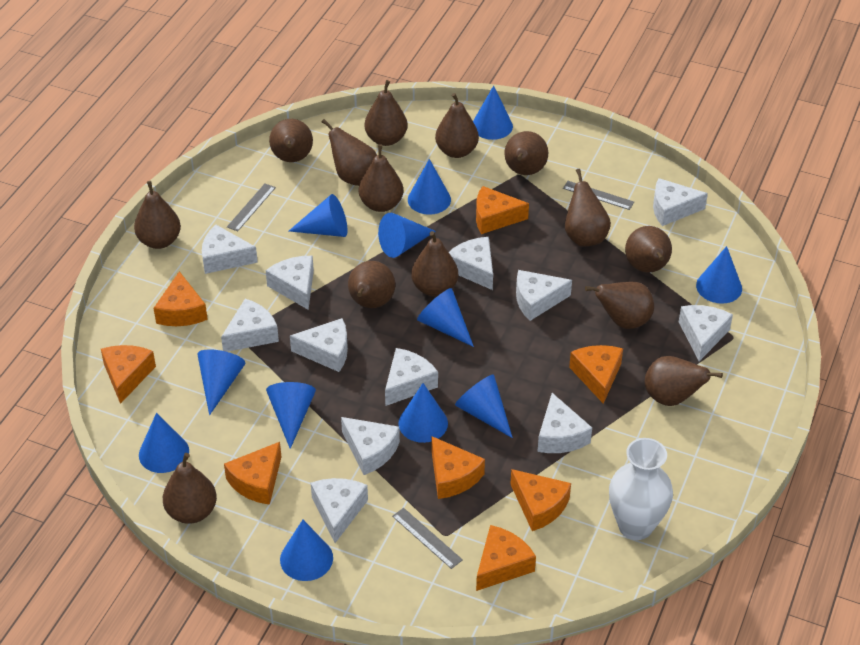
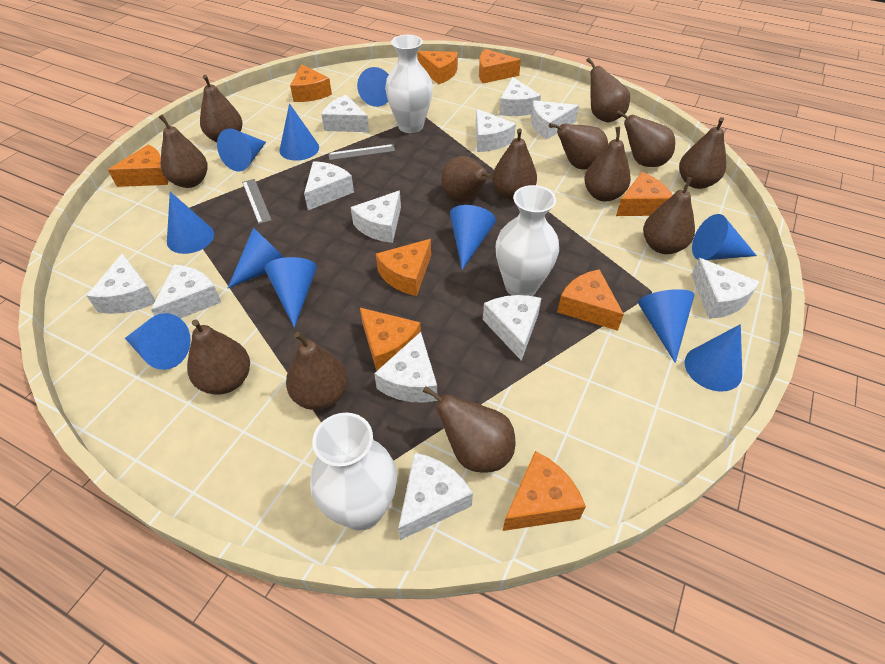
blue cone: 12 -> 11
brown pear: 14 -> 13
grey ruler: 3 -> 2
orange cheese: 8 -> 9
white vase: 1 -> 3

